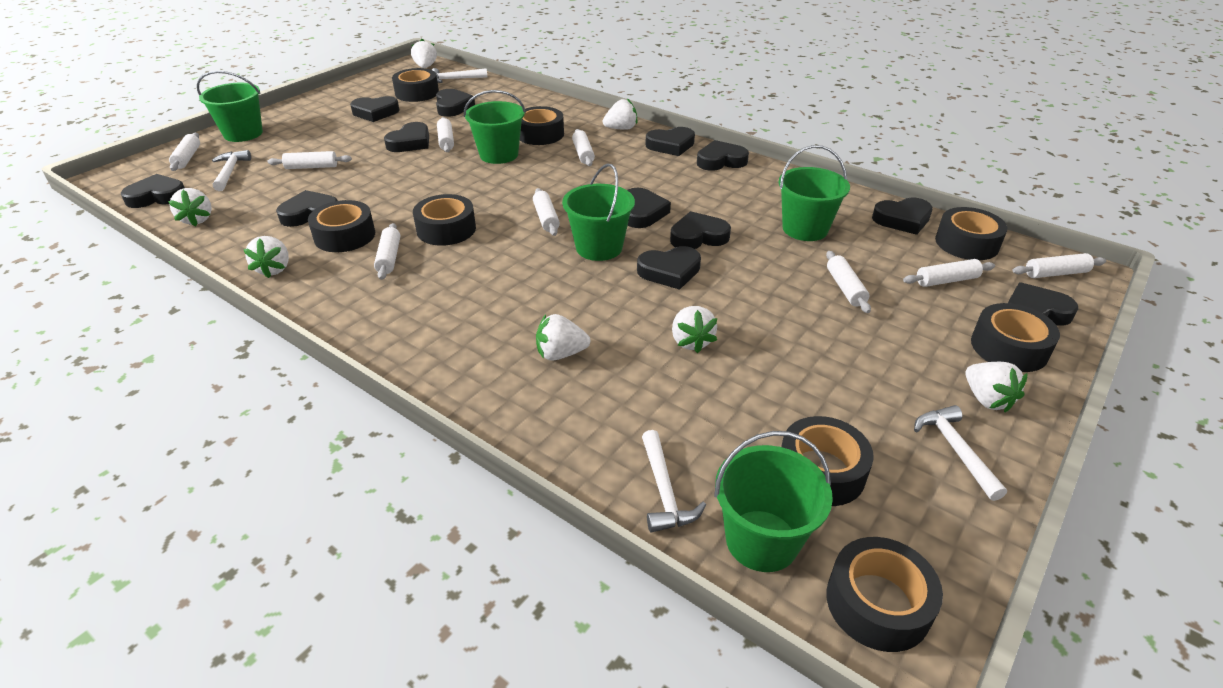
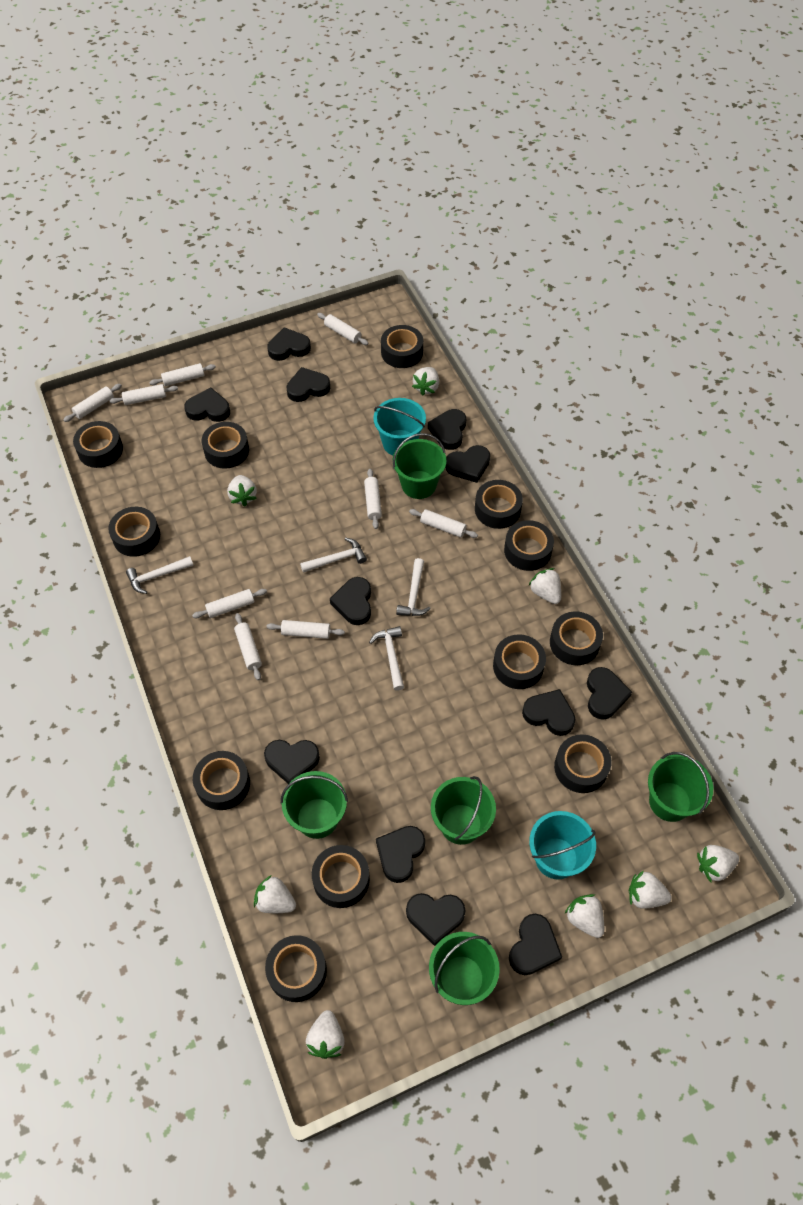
black tape: 8 -> 12
turquoise bucket: 0 -> 2
white strawberry: 7 -> 8

